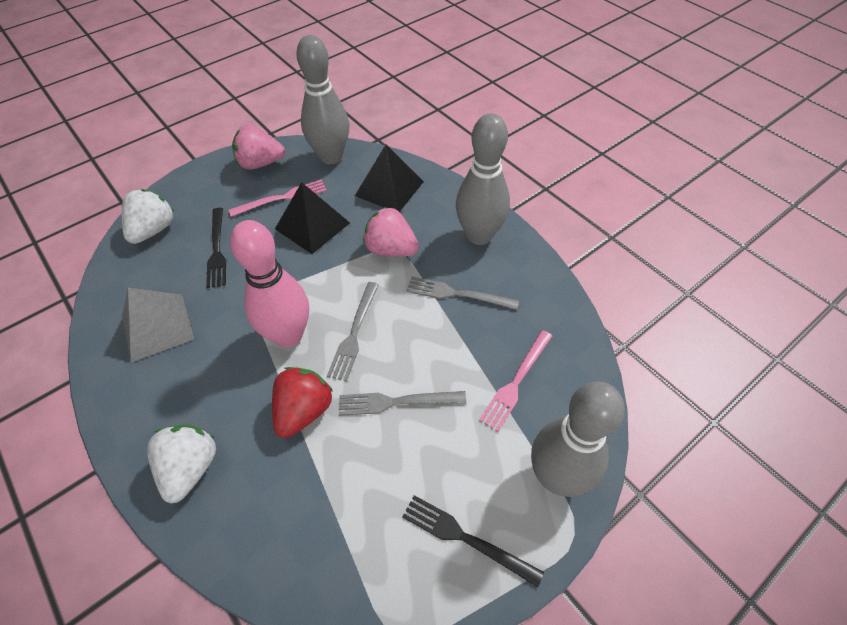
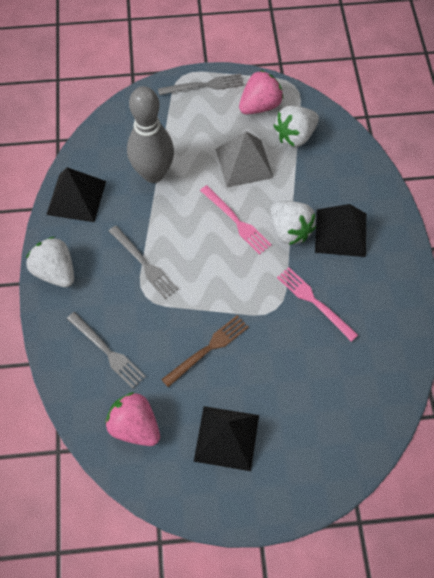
black fork: 2 -> 0
black pyramid: 2 -> 3
brown fork: 0 -> 1
grey bowling pin: 3 -> 1
pink bowling pin: 1 -> 0
red strawberry: 1 -> 0
white strawberry: 2 -> 3

